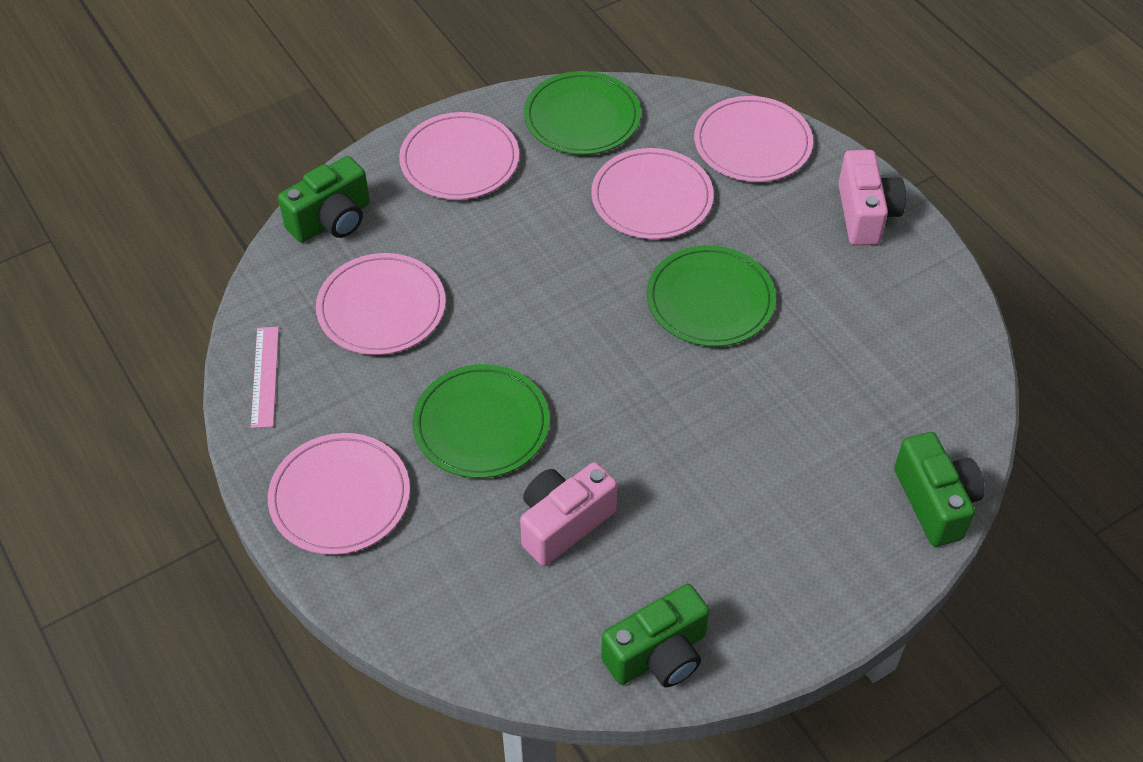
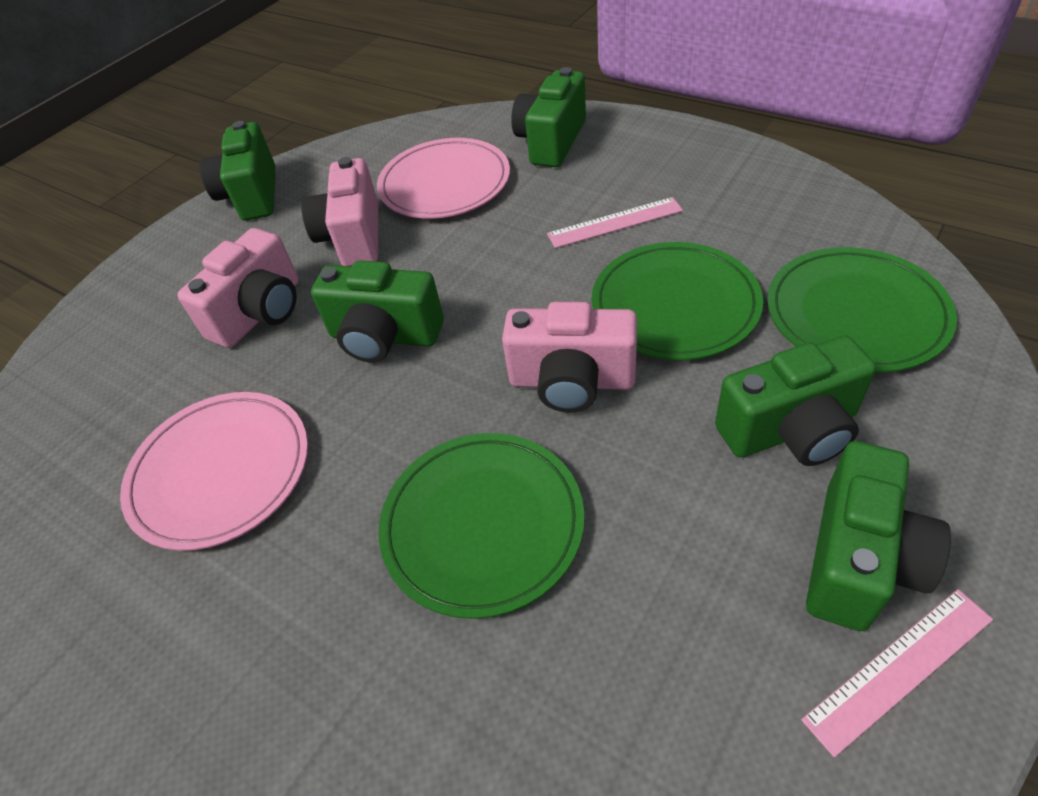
green camera: 3 -> 5
pink camera: 2 -> 3
pink plate: 5 -> 2
pink ruler: 1 -> 2

